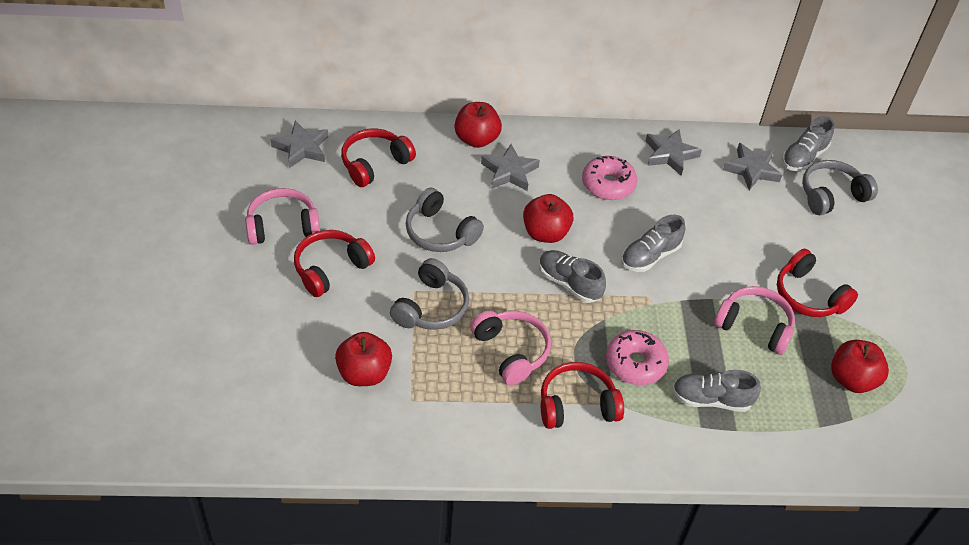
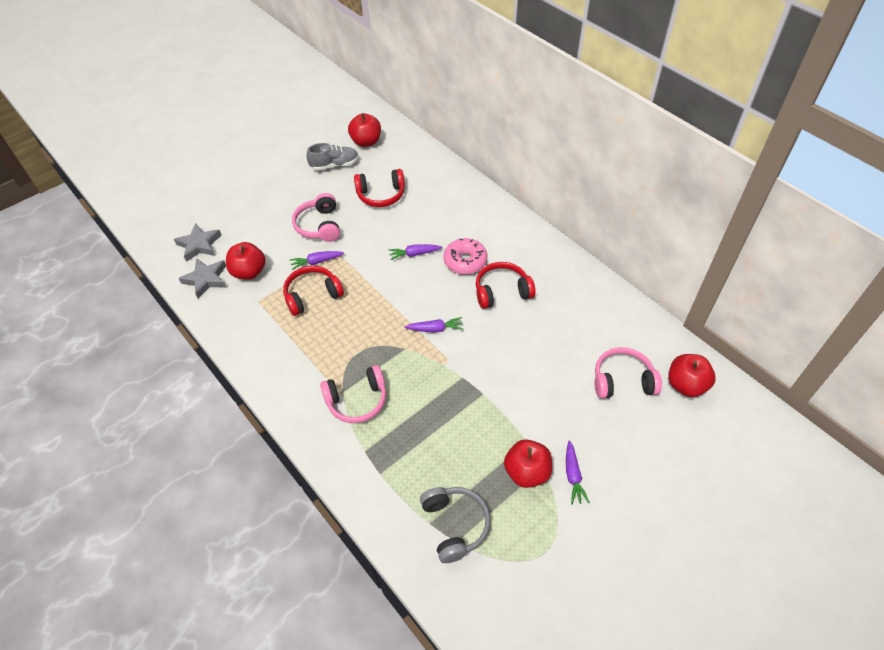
grey headphones: 3 -> 1
grey shoe: 4 -> 1
grey star: 4 -> 2
pink donut: 2 -> 1
purple carrot: 0 -> 4
red headphones: 4 -> 3

